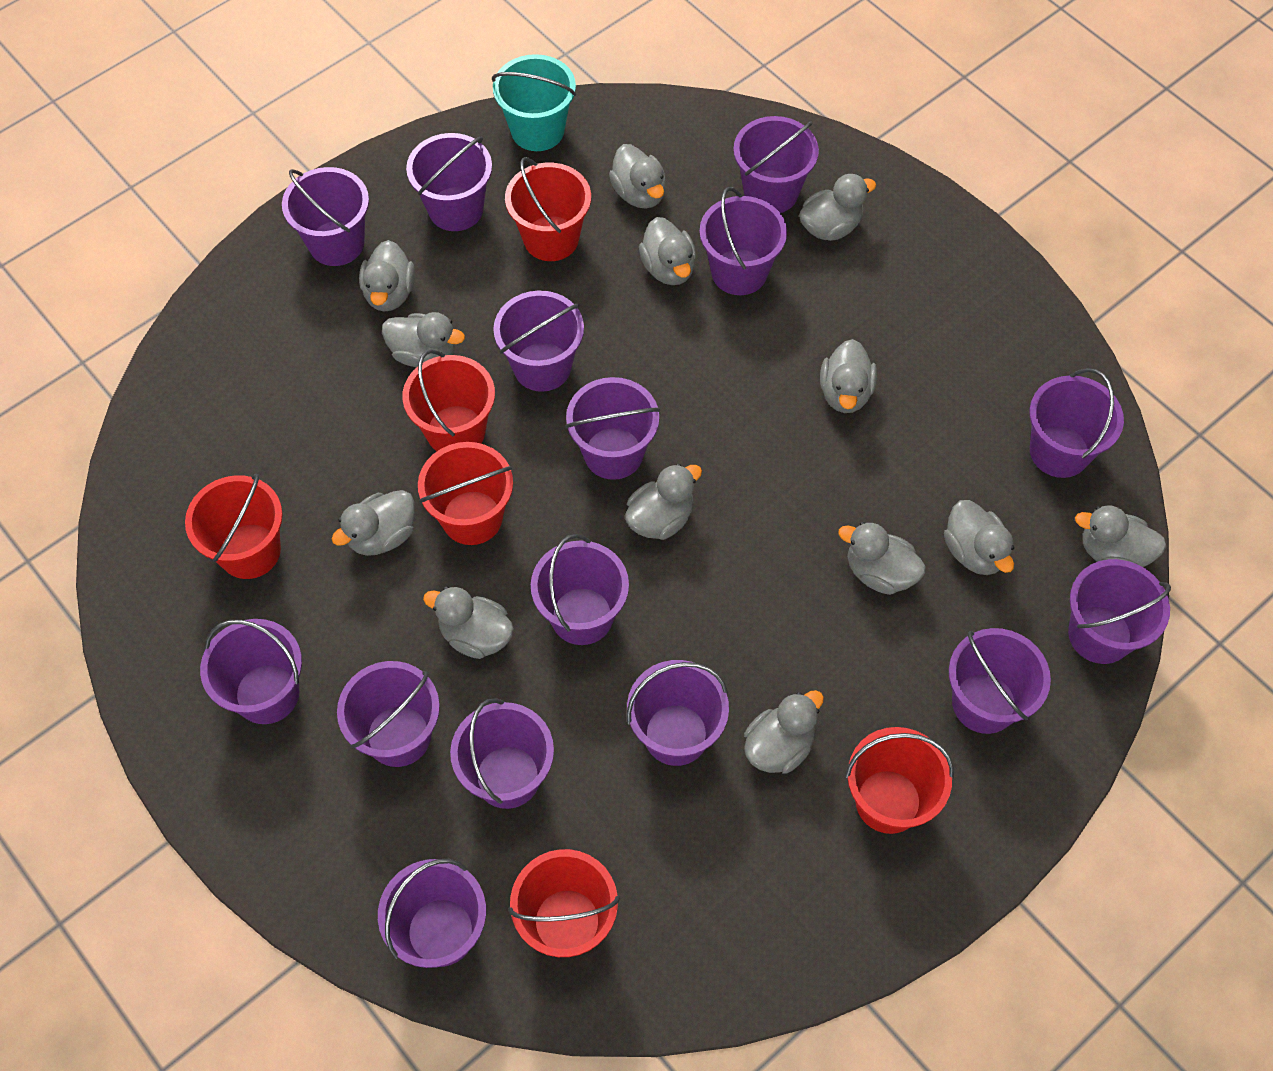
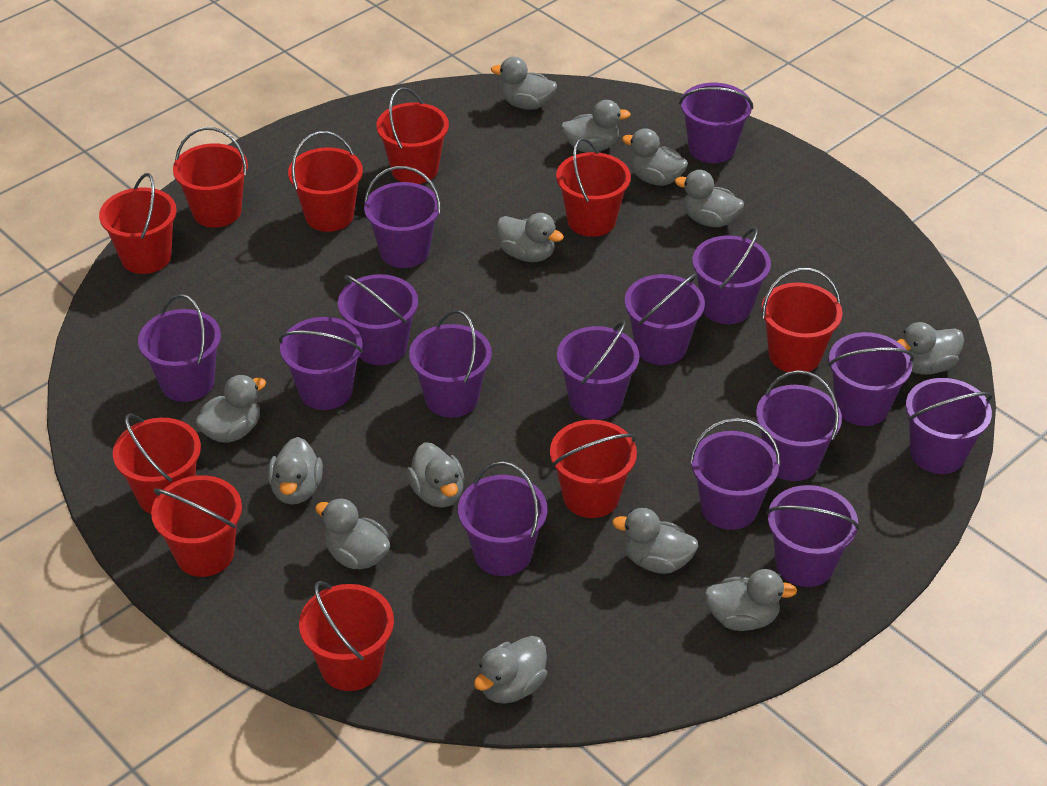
red bucket: 6 -> 10
turquoise bucket: 1 -> 0

